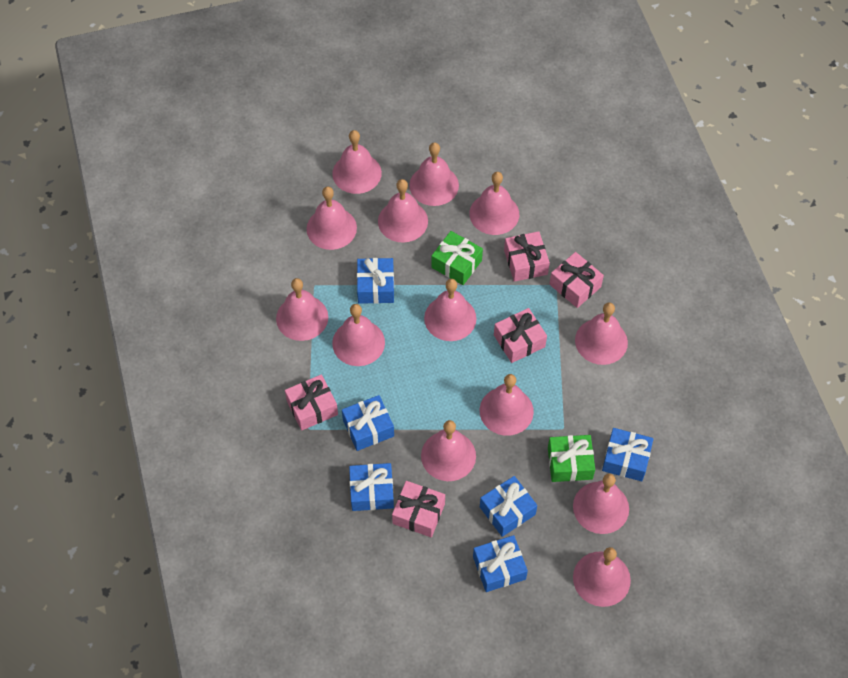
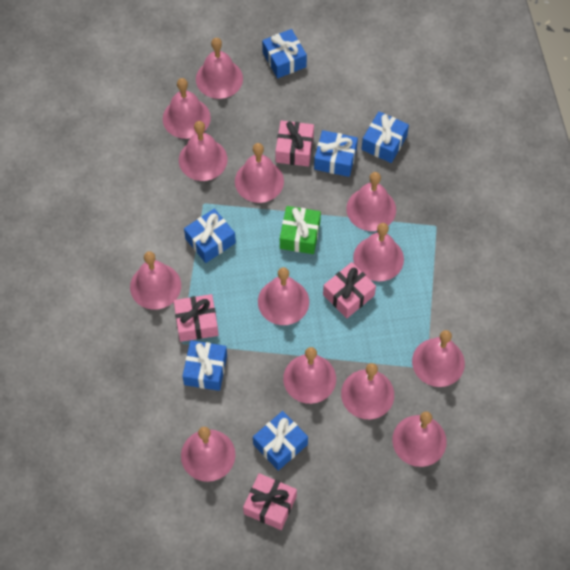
green gift: 2 -> 1
pink gift: 5 -> 4

